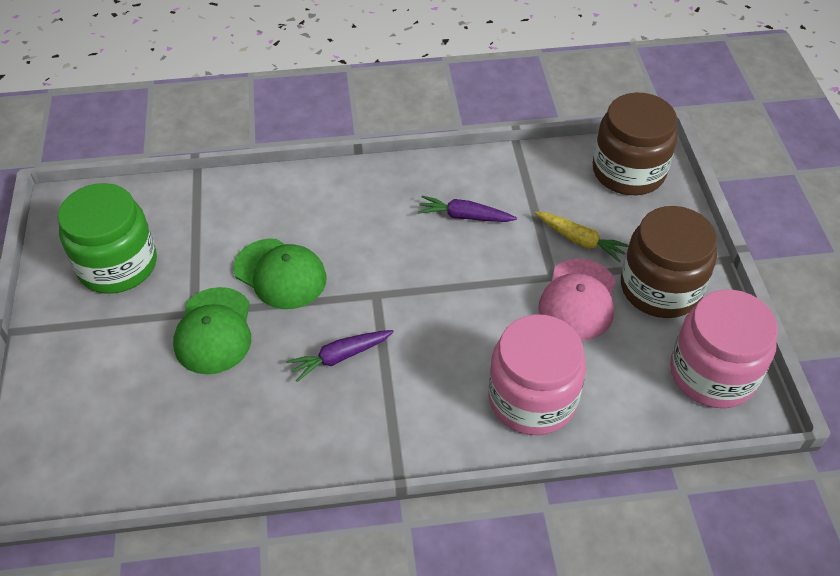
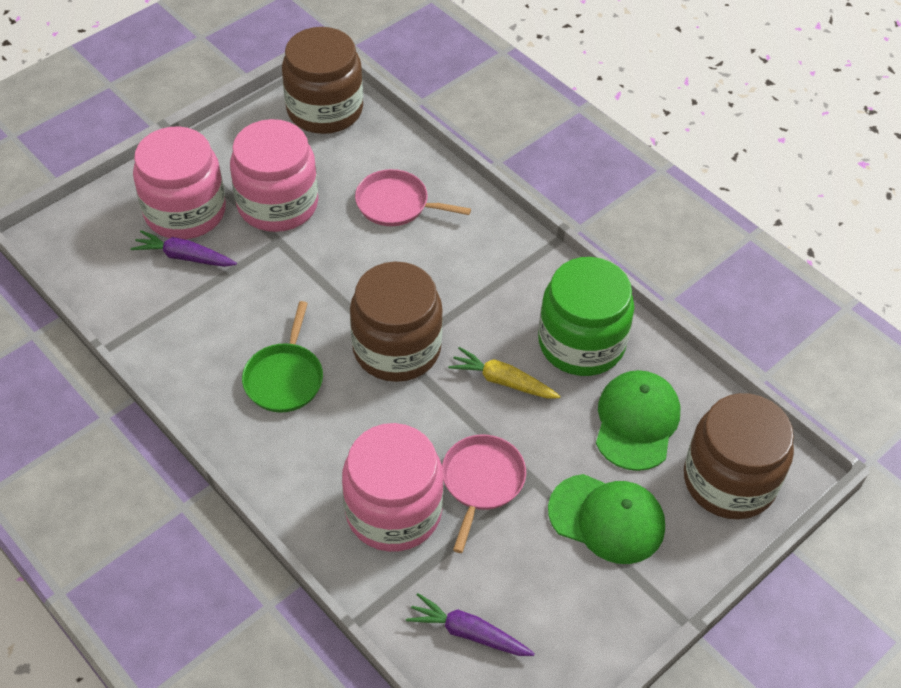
brown jar: 2 -> 3
green pan: 0 -> 1
pink cap: 1 -> 0
pink jar: 2 -> 3
pink pan: 0 -> 2

